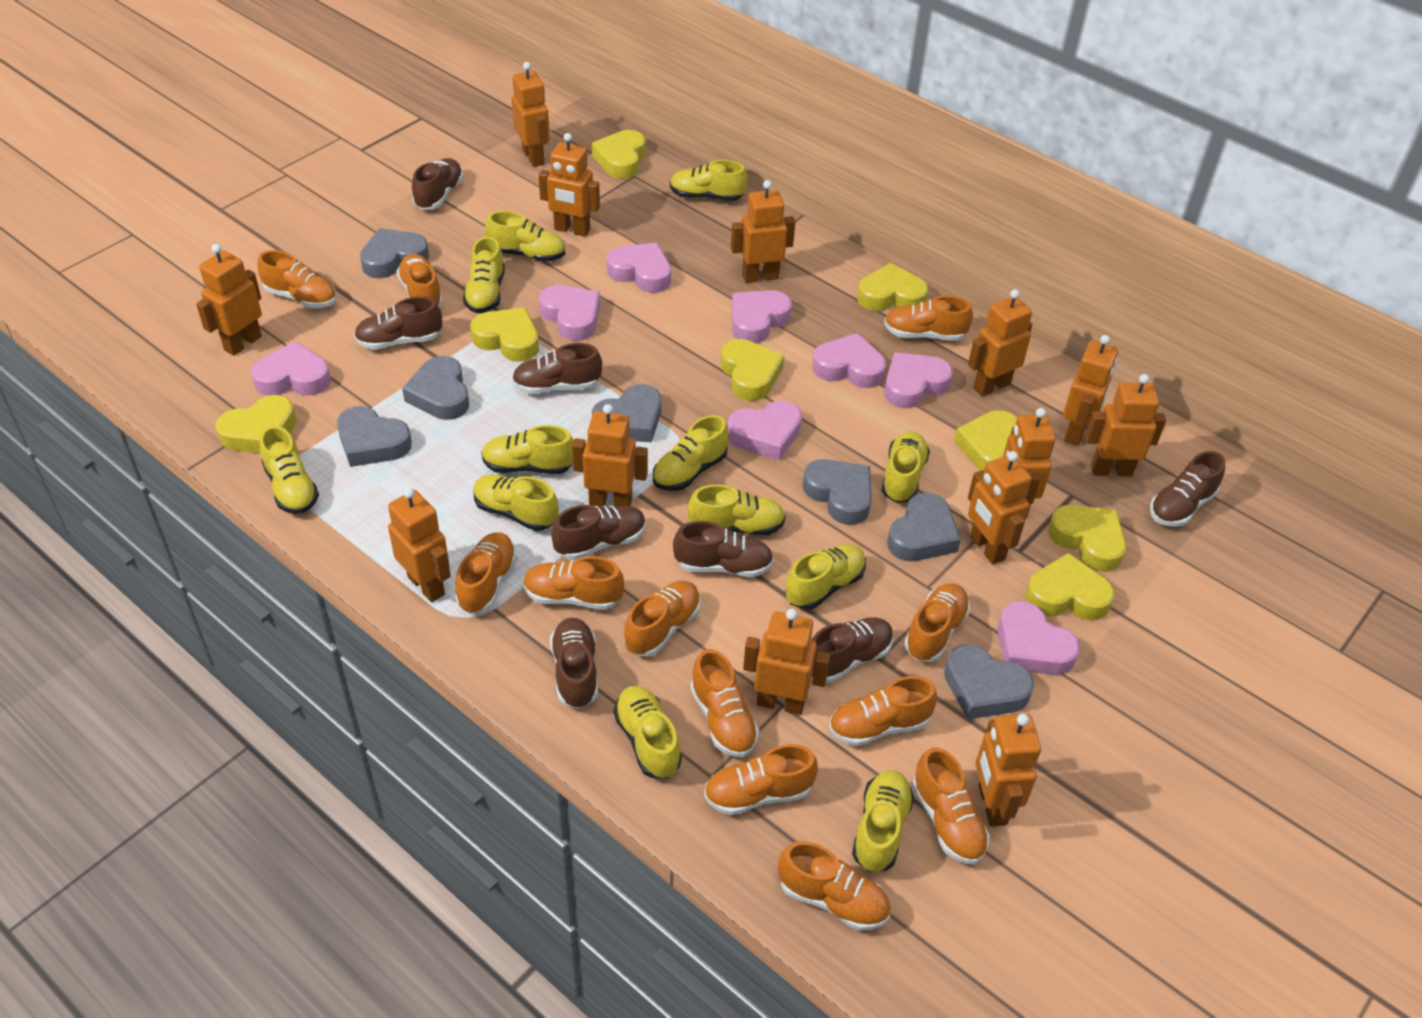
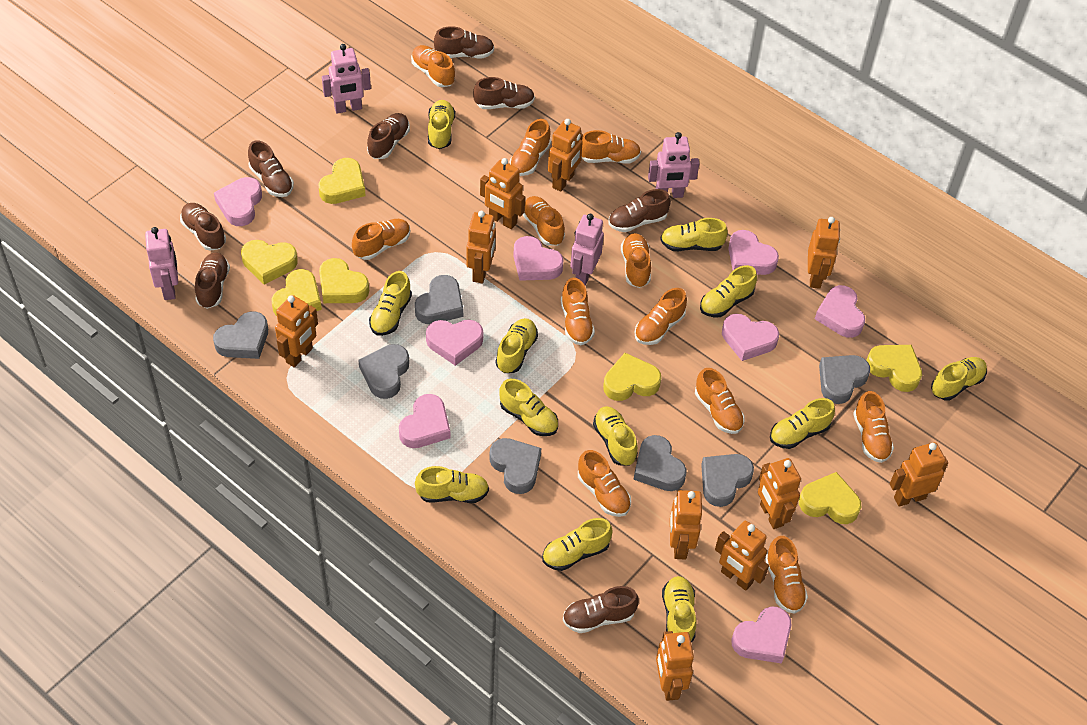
orange robot: 13 -> 10
pink robot: 0 -> 4
yellow heart: 8 -> 7

